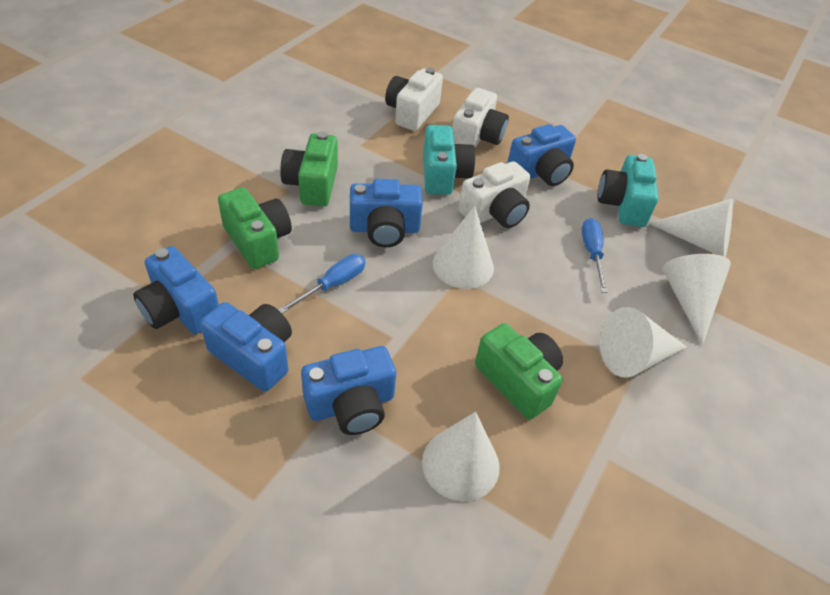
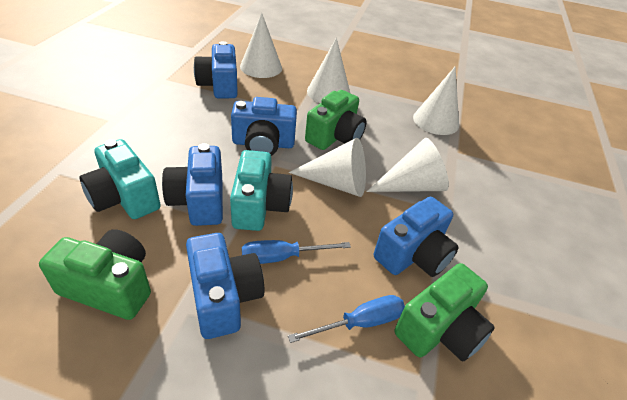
white camera: 3 -> 0

